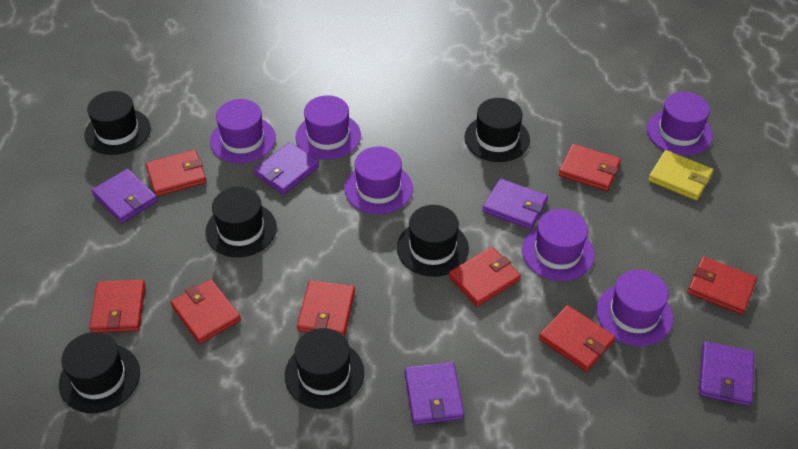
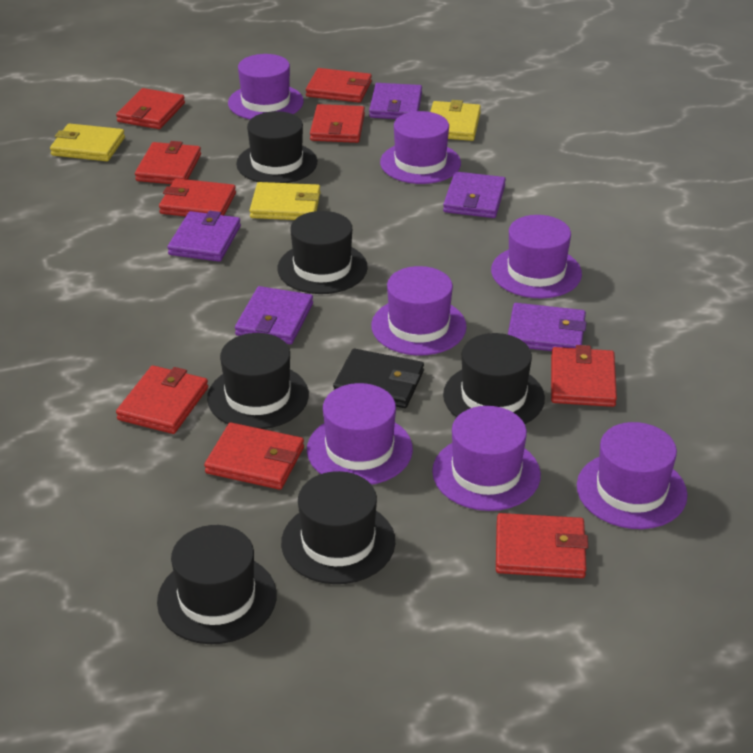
black wallet: 0 -> 1
purple hat: 6 -> 7
red wallet: 8 -> 9
yellow wallet: 1 -> 3

